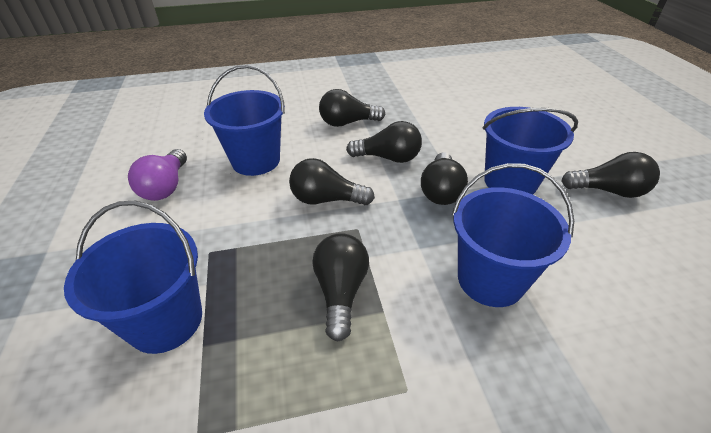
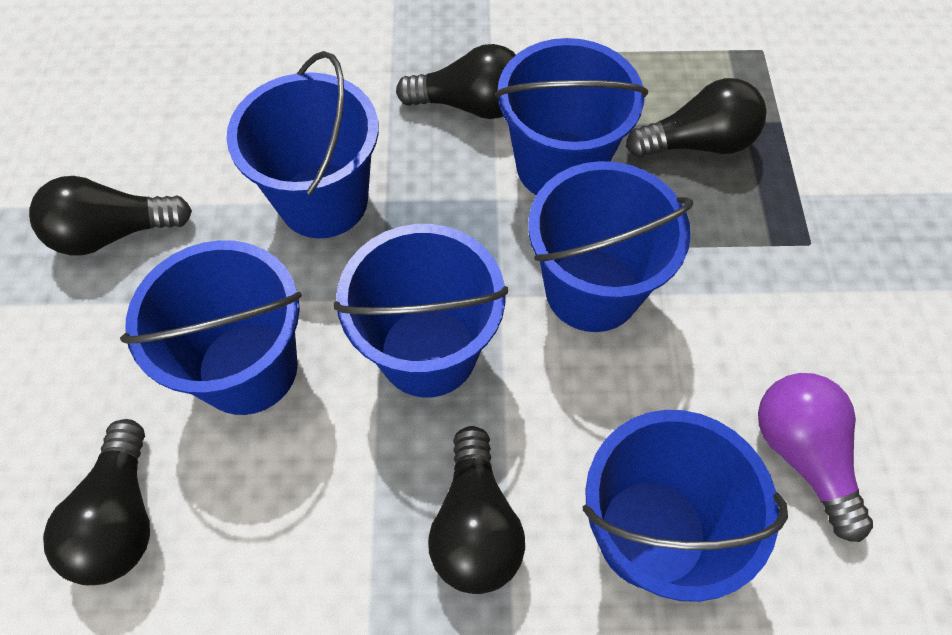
black light bulb: 6 -> 5
blue bucket: 4 -> 6

